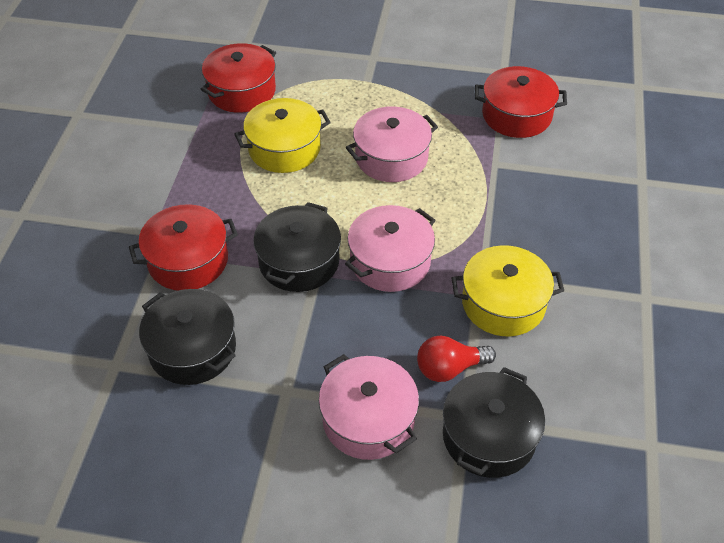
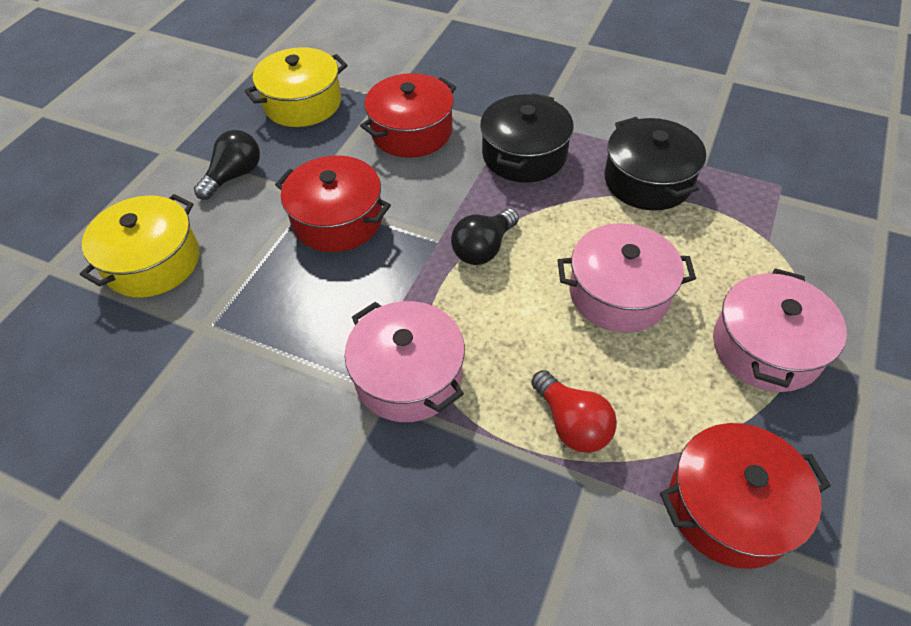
black light bulb: 0 -> 2
black pot: 3 -> 2

